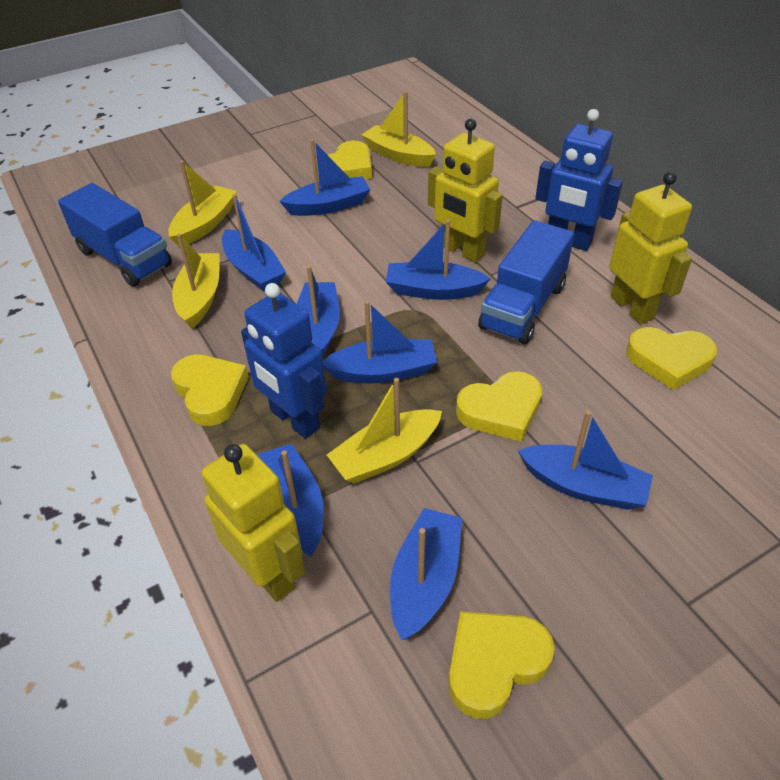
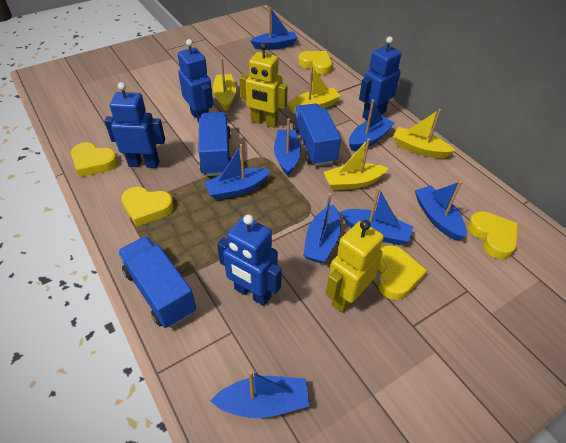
blue robot: 2 -> 4
blue truck: 2 -> 3
yellow robot: 3 -> 2

